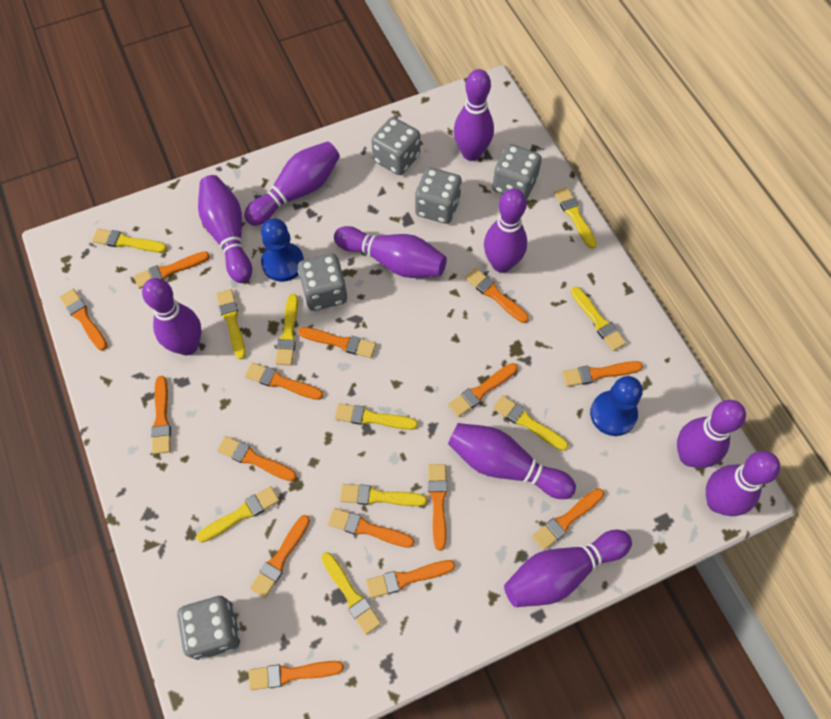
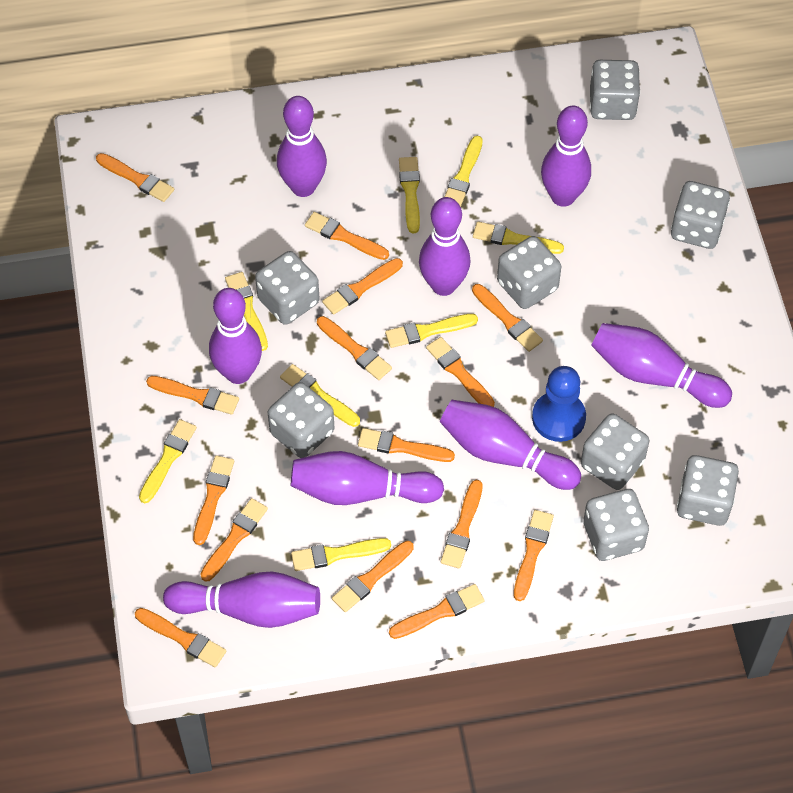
blue pawn: 2 -> 1
grey dice: 5 -> 8
purple bowling pin: 10 -> 8
yellow brush: 10 -> 8

